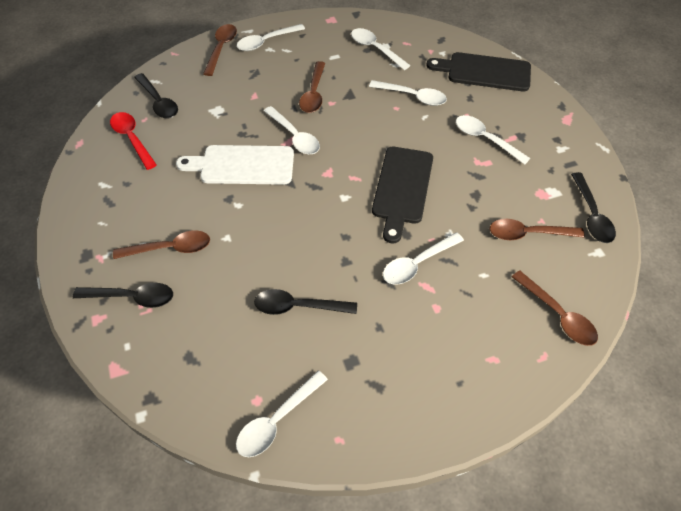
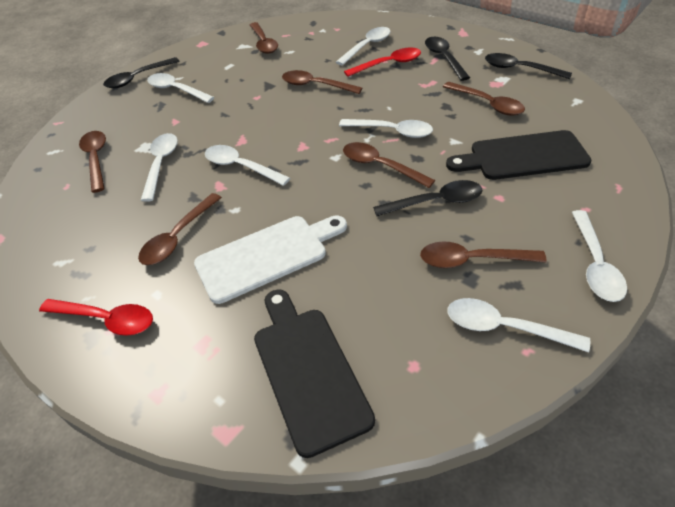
brown spoon: 5 -> 7
red spoon: 1 -> 2

